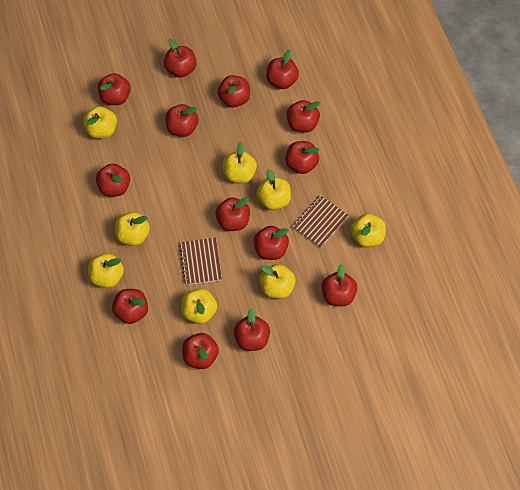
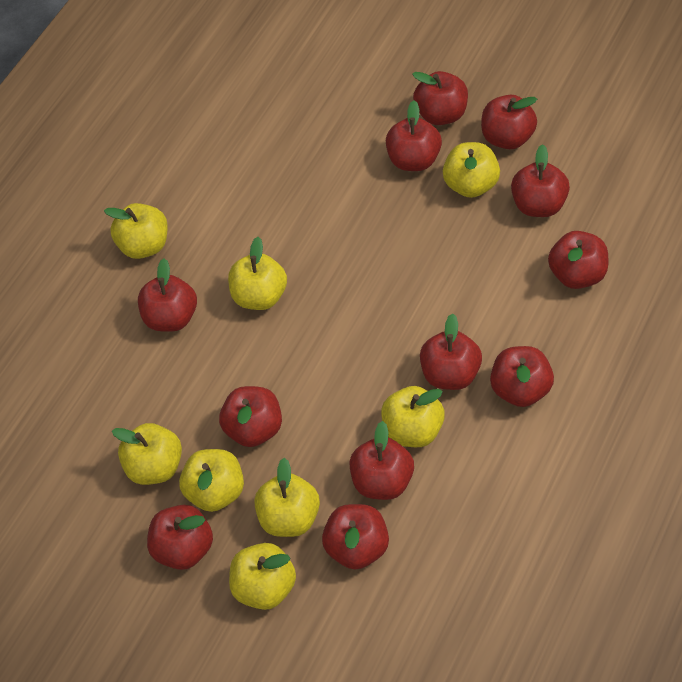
brown notebook: 2 -> 0
red apple: 14 -> 12

